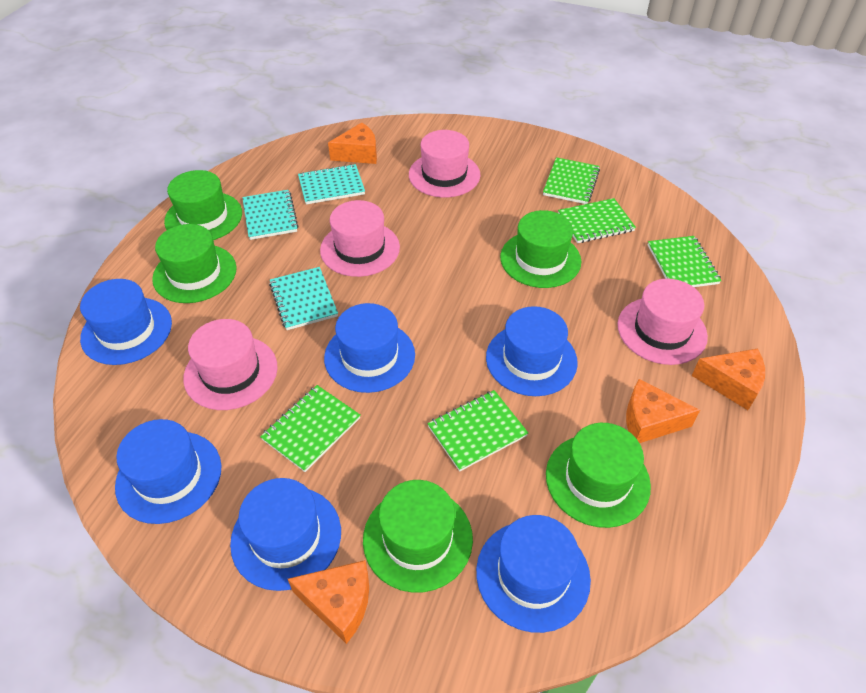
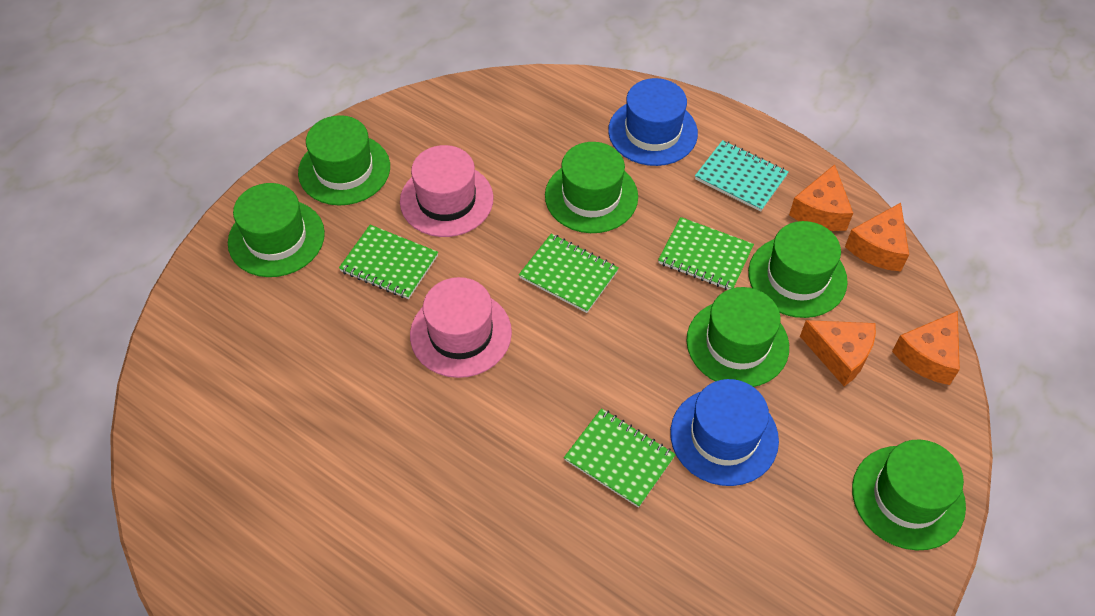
blue hat: 6 -> 2
green hat: 5 -> 6
green notebook: 5 -> 4
pink hat: 4 -> 2
turquoise notebook: 3 -> 1

